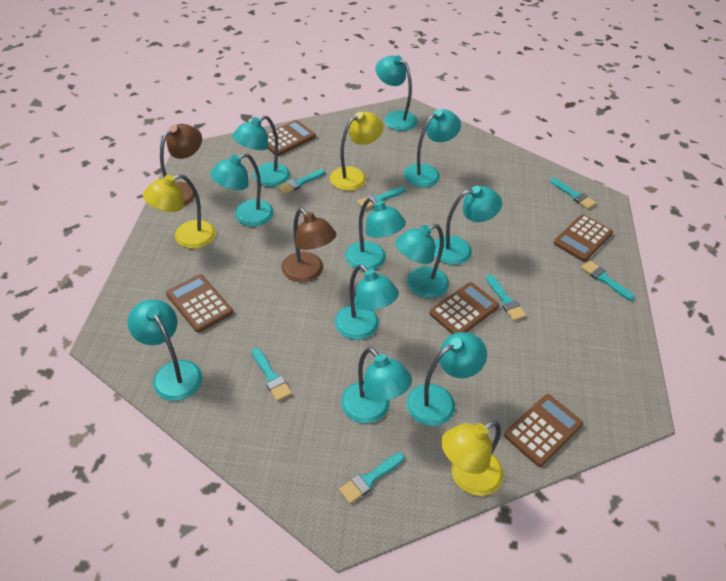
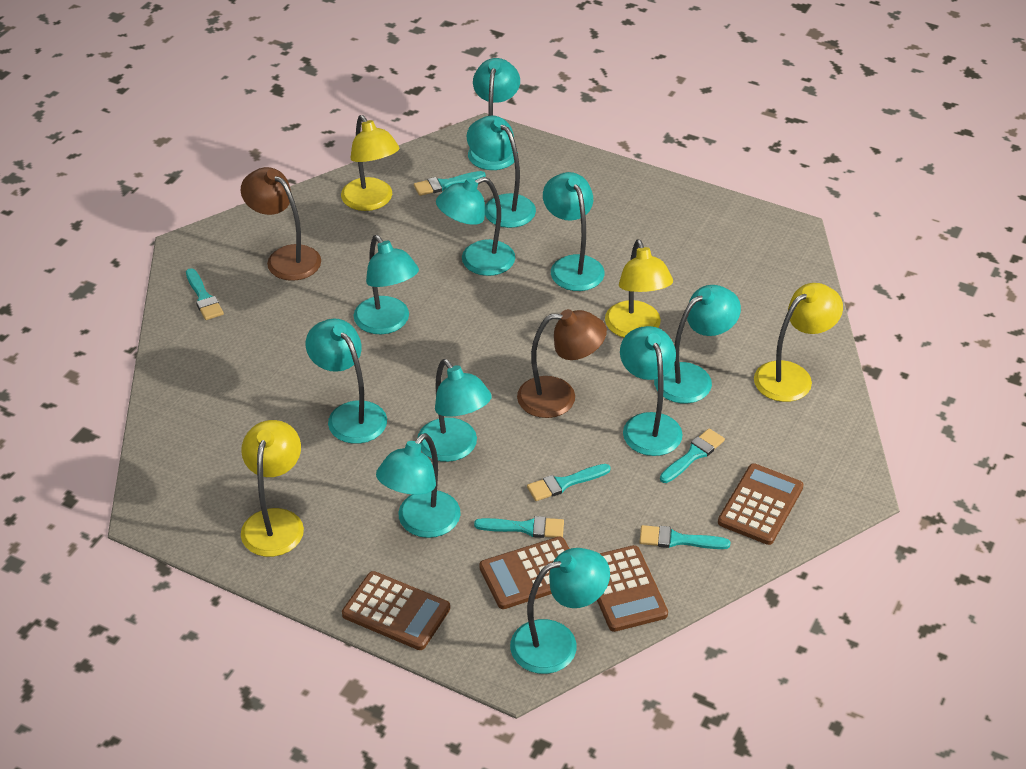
brown calculator: 5 -> 4
turquoise brush: 7 -> 6
yellow lamp: 3 -> 4

